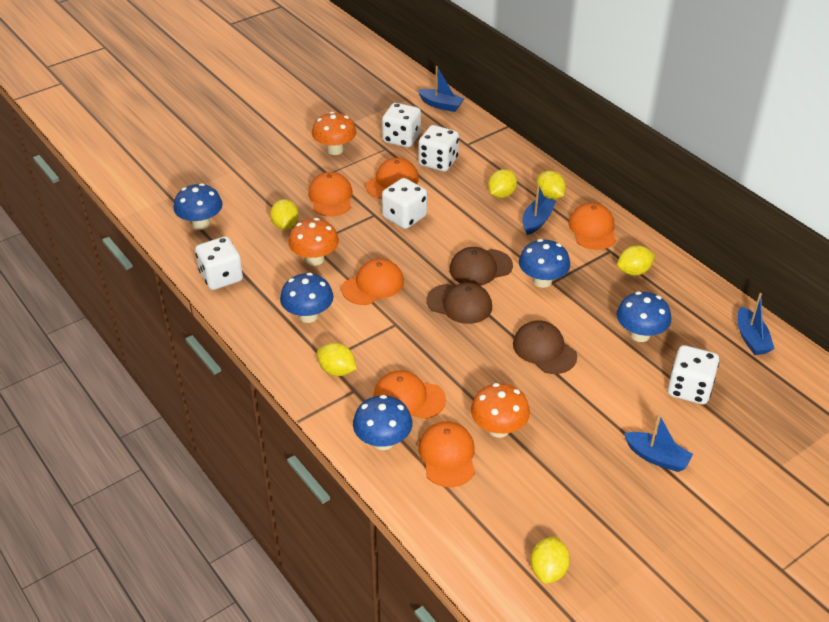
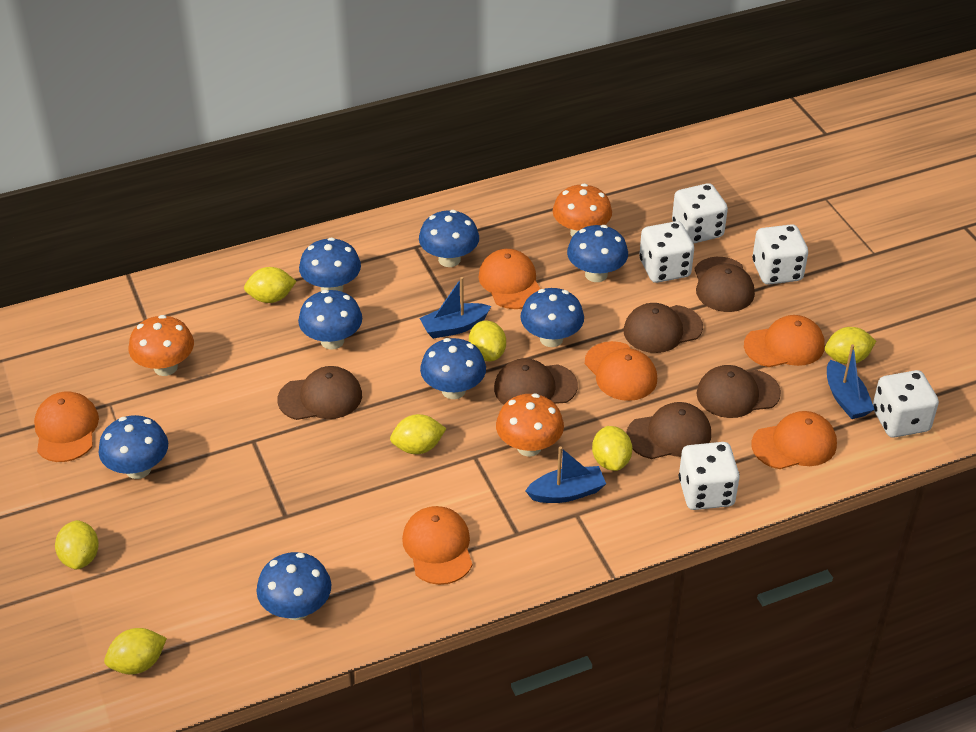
blue boat: 4 -> 3
blue mushroom: 5 -> 8
brown cap: 3 -> 6
yellow lemon: 6 -> 7

